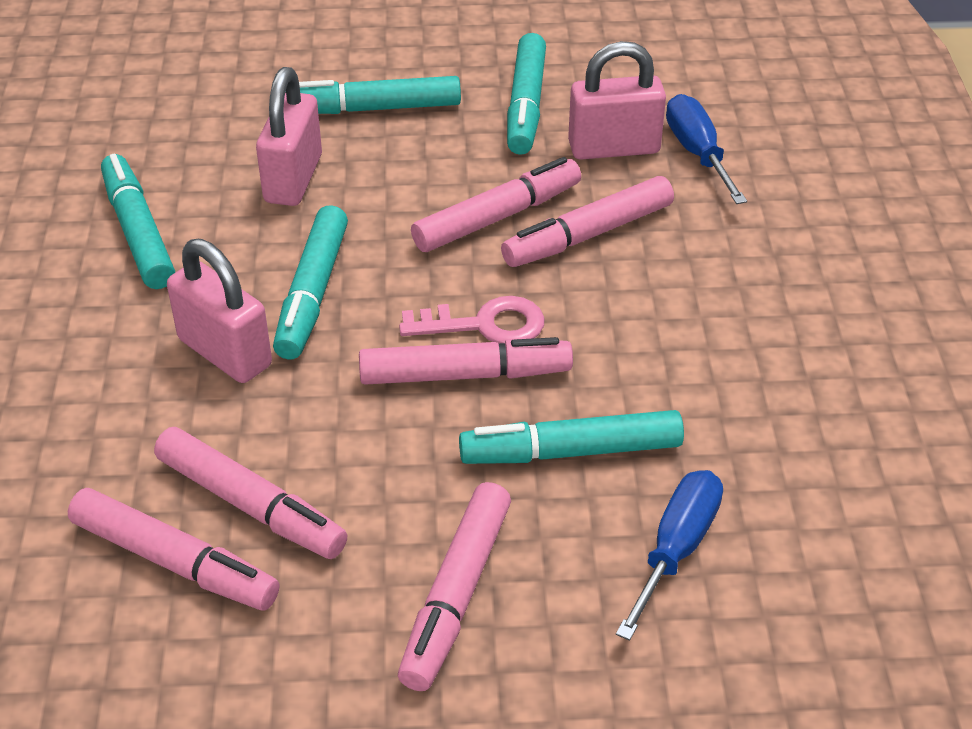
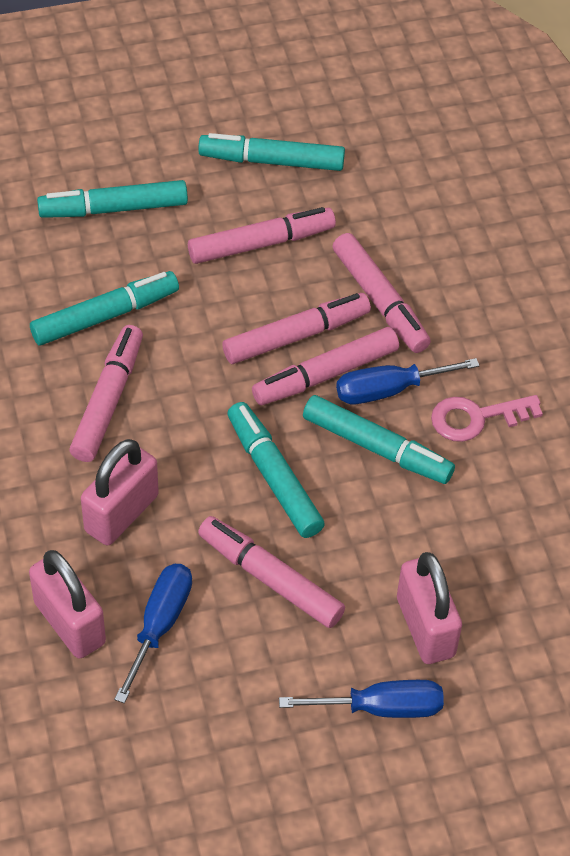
blue screwdriver: 2 -> 3

